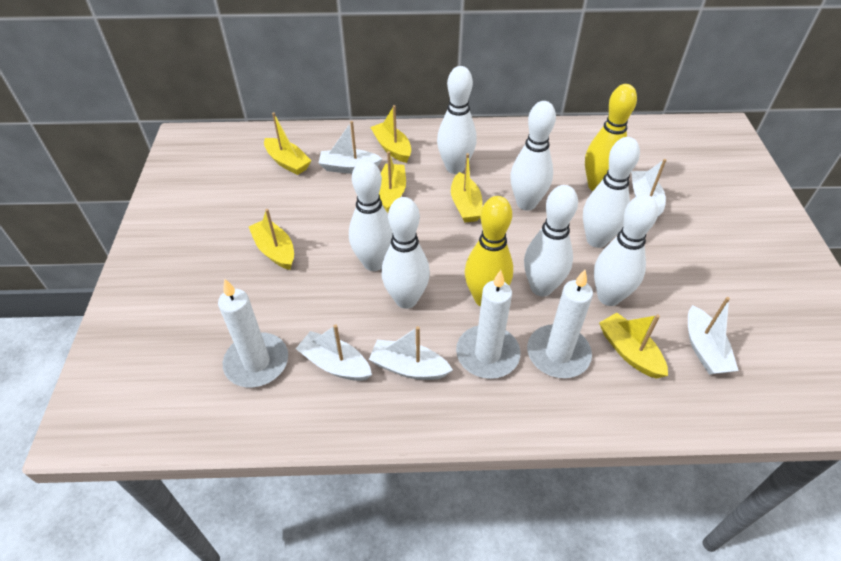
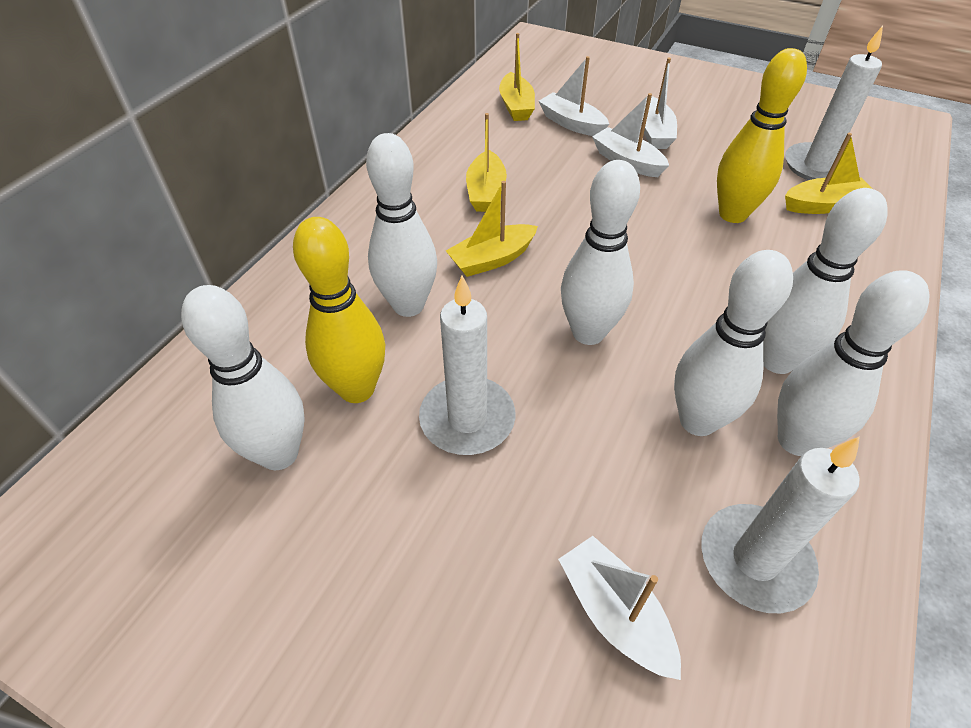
white boat: 5 -> 4
white bowling pin: 7 -> 6
yellow boat: 6 -> 4

